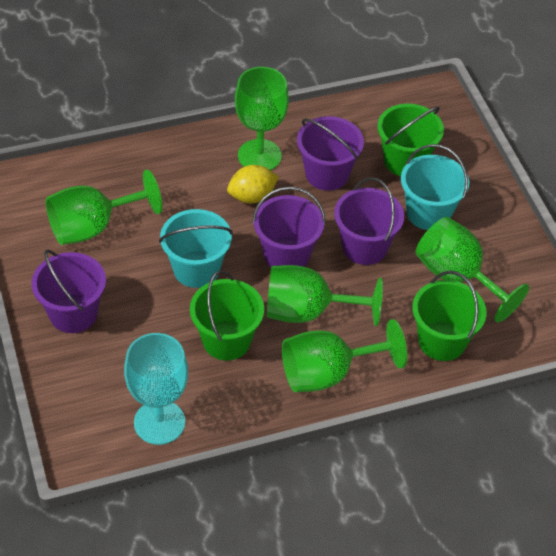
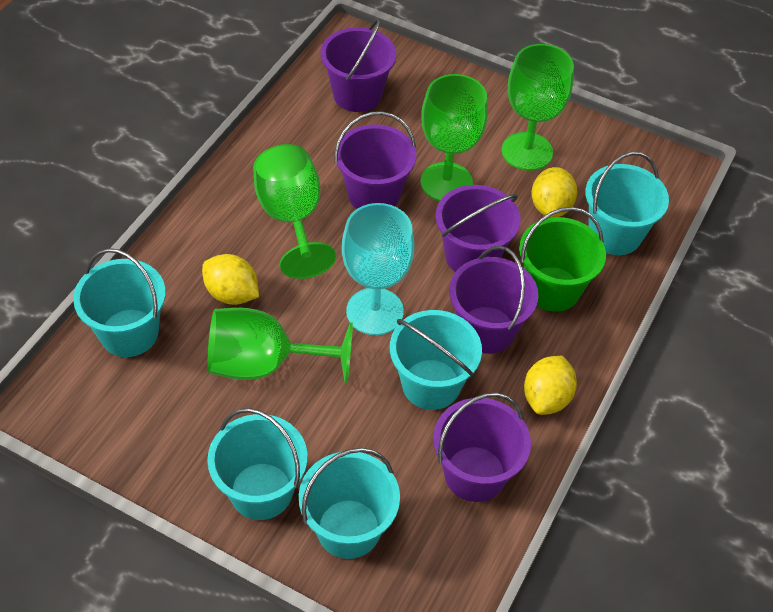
green bucket: 3 -> 1
green goblet: 5 -> 4
purple bucket: 4 -> 5
turquoise bucket: 2 -> 5
yellow lemon: 1 -> 3

